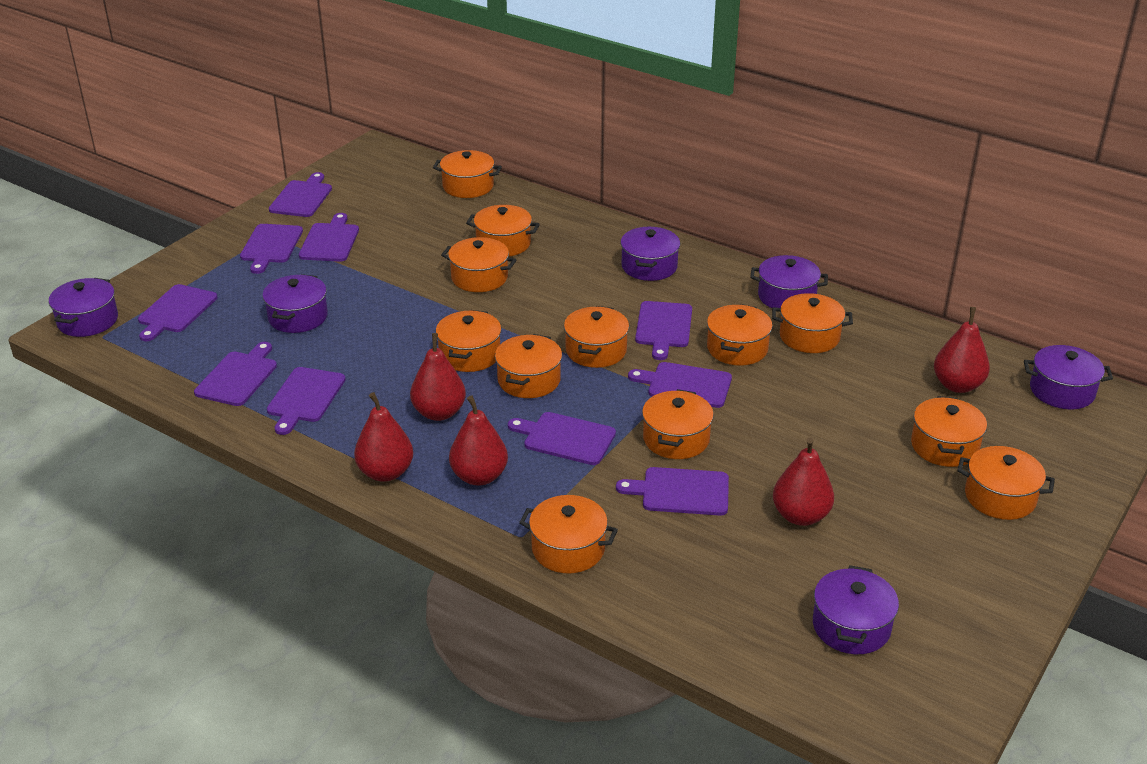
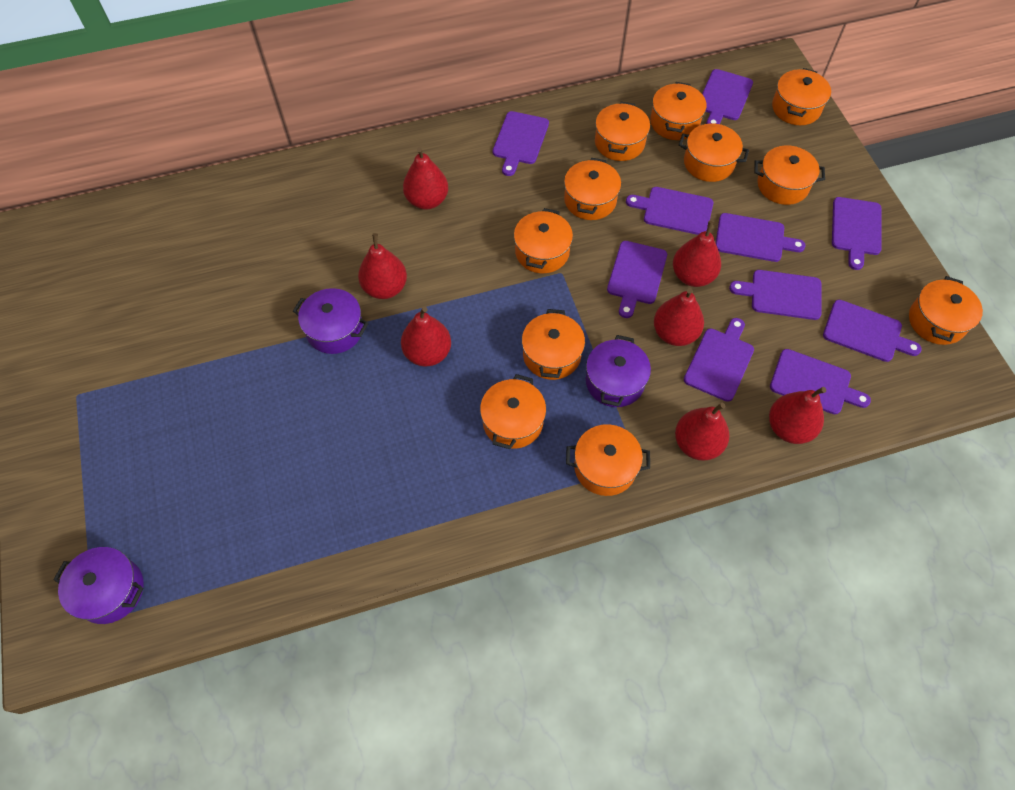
orange pot: 12 -> 11
purple pot: 6 -> 3
red pear: 5 -> 7

